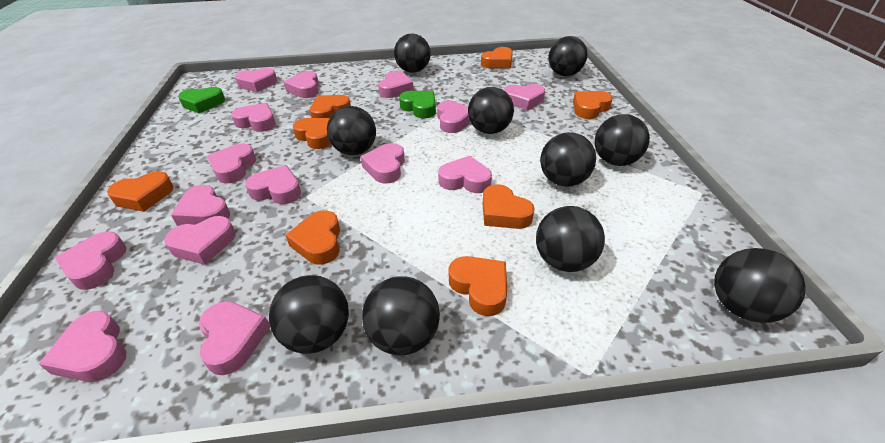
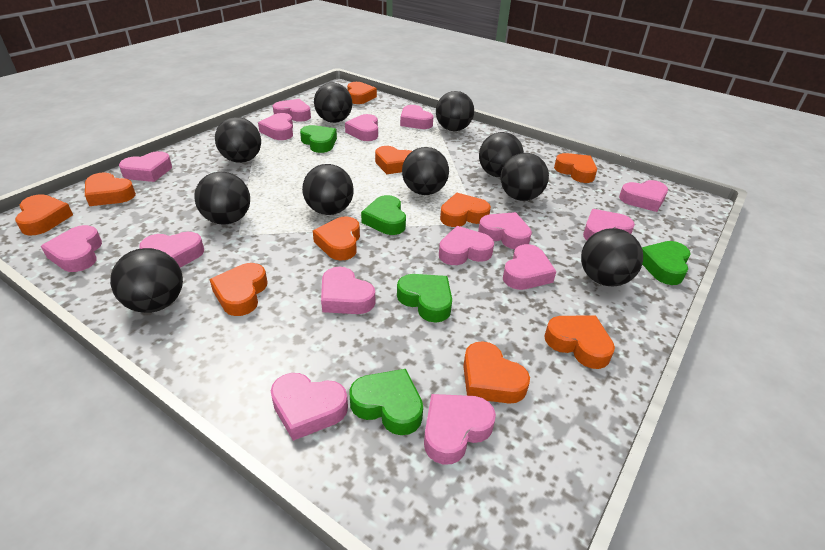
green heart: 2 -> 5
orange heart: 8 -> 10

